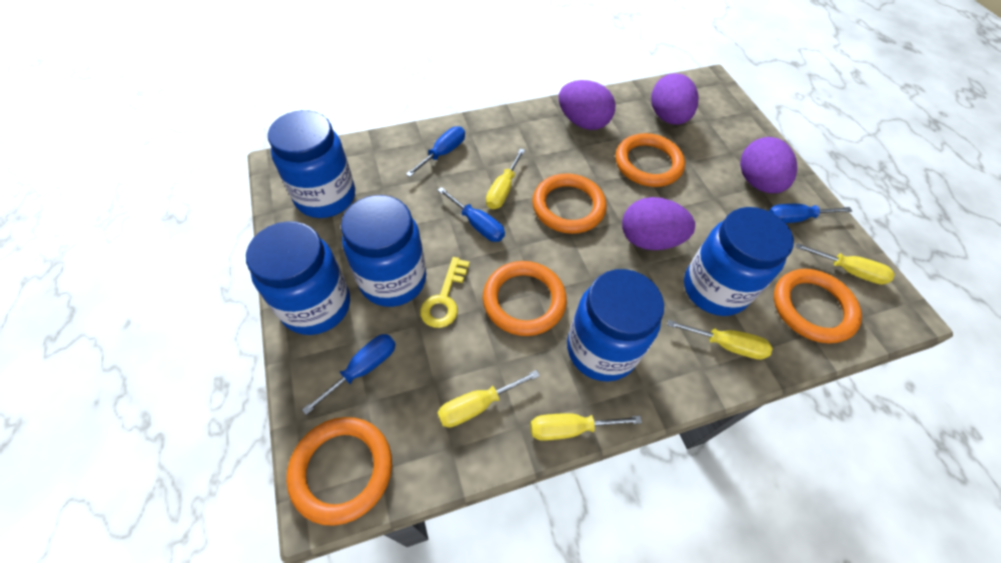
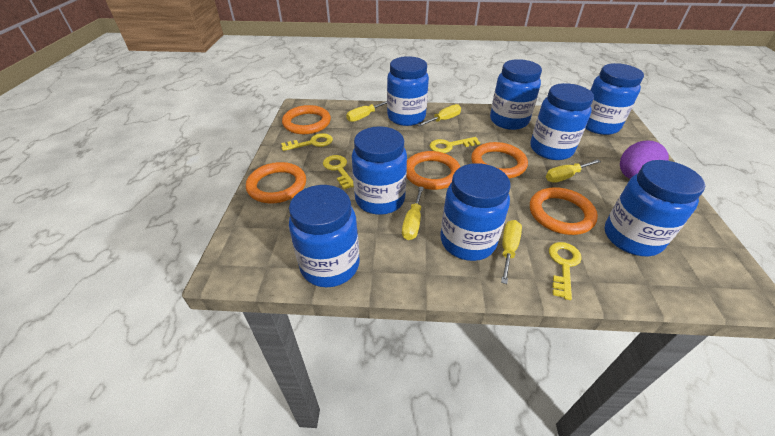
blue jar: 5 -> 8
blue screwdriver: 4 -> 0
purple egg: 4 -> 1
yellow key: 1 -> 4

